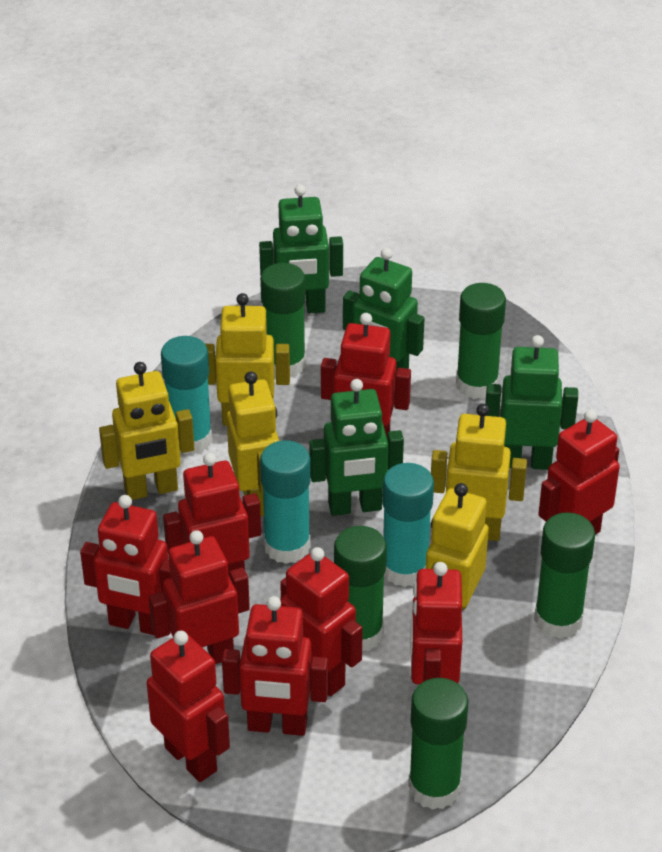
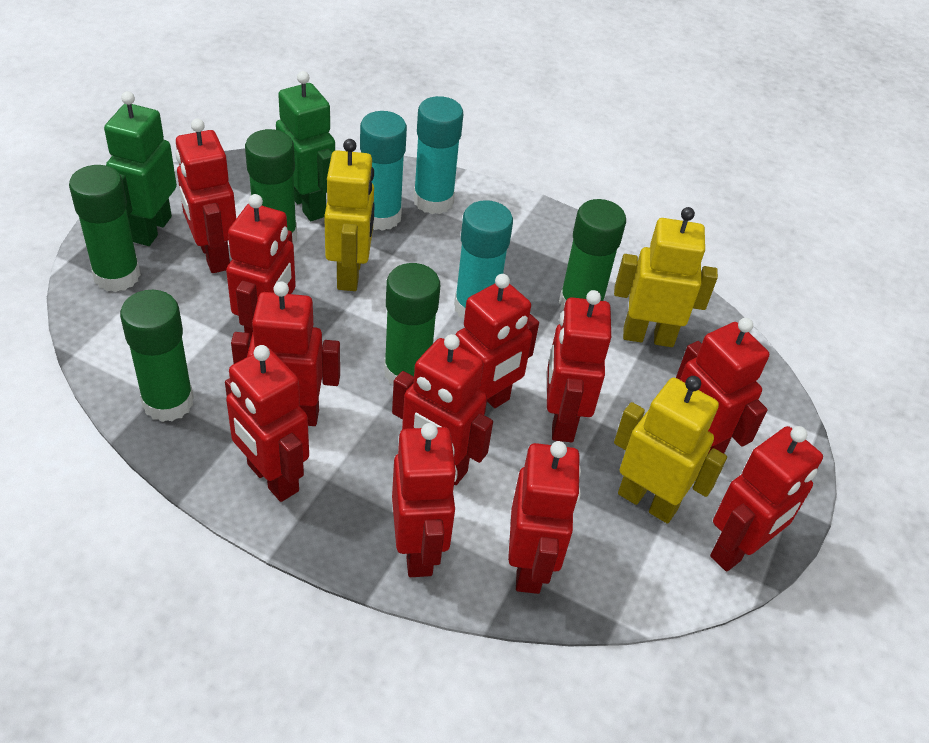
green robot: 4 -> 2
red robot: 9 -> 11
yellow robot: 5 -> 3

